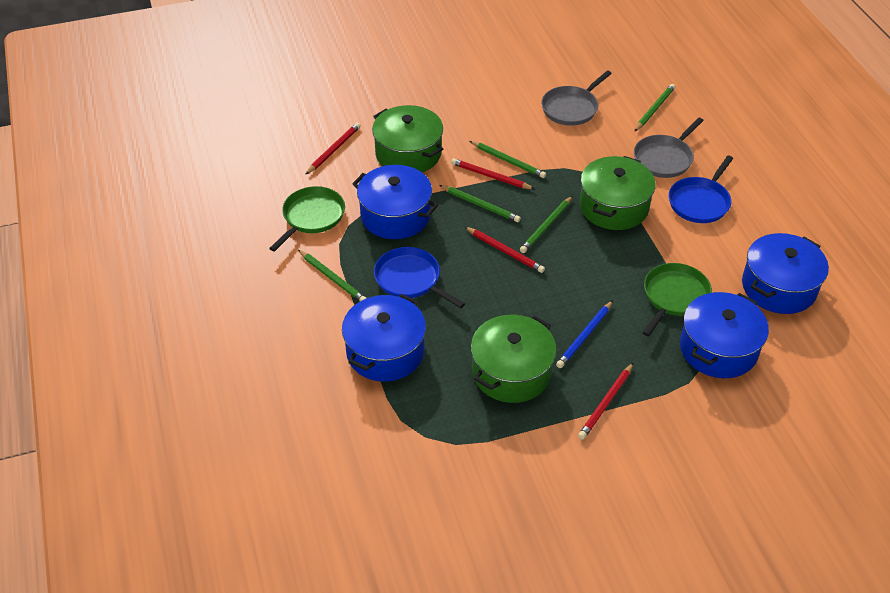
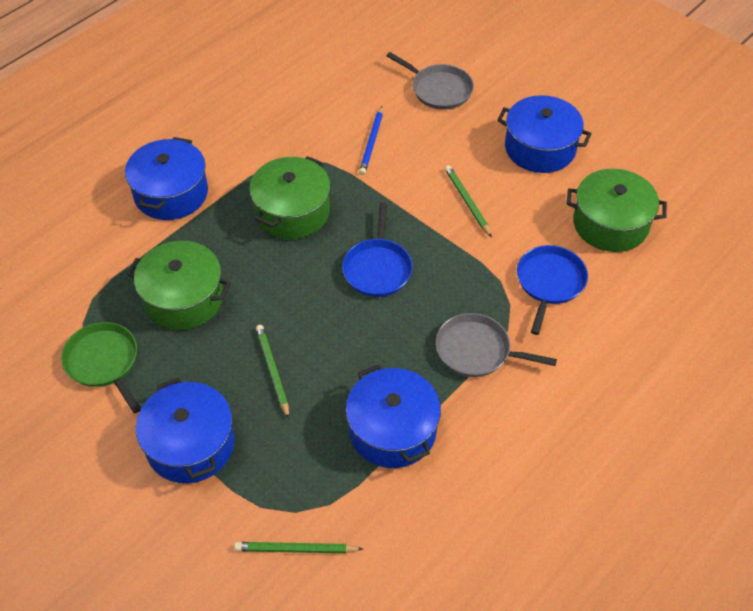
green pan: 2 -> 1
green pencil: 5 -> 3
red pencil: 4 -> 0

